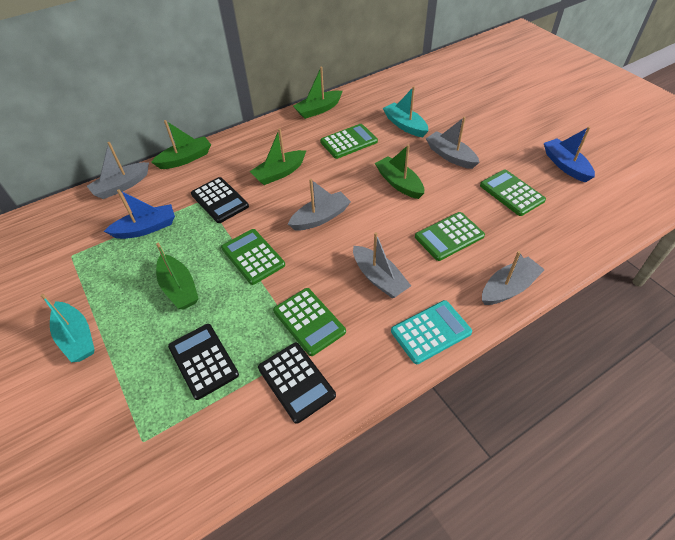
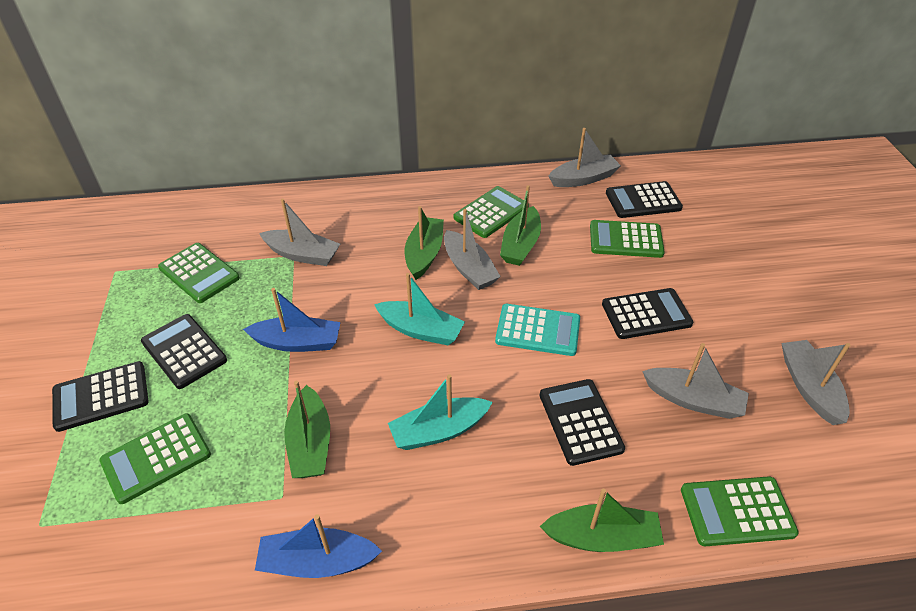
black calculator: 3 -> 5
green boat: 5 -> 4

